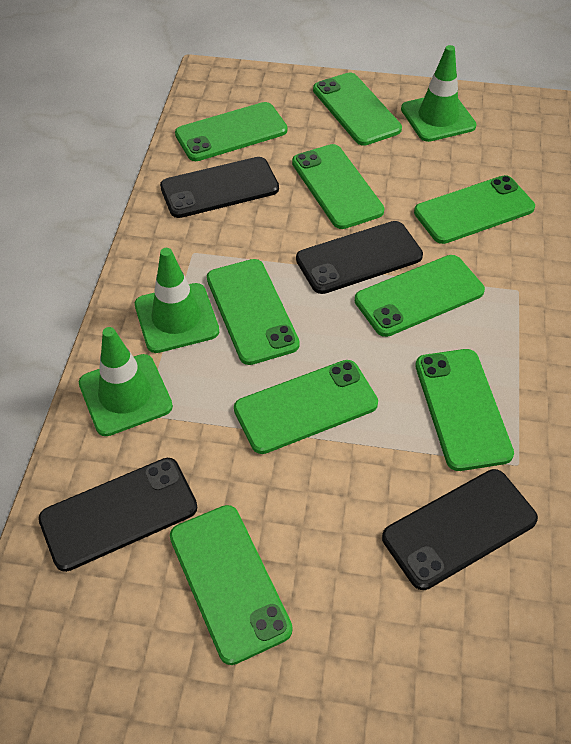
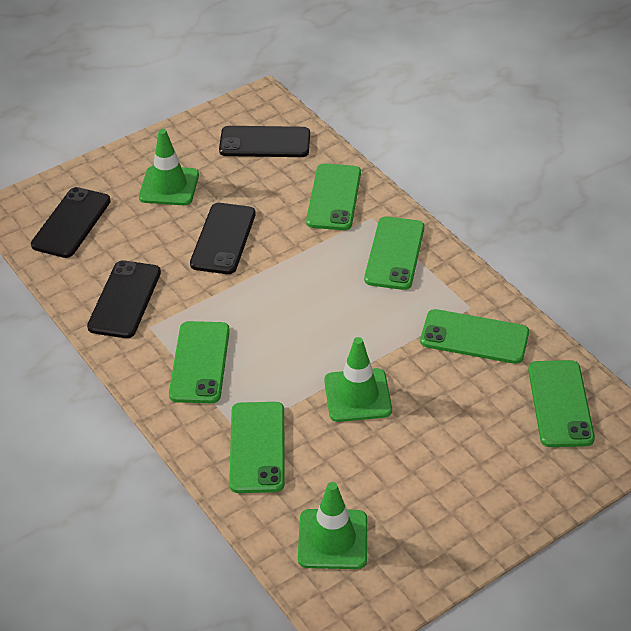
green phone: 9 -> 6

